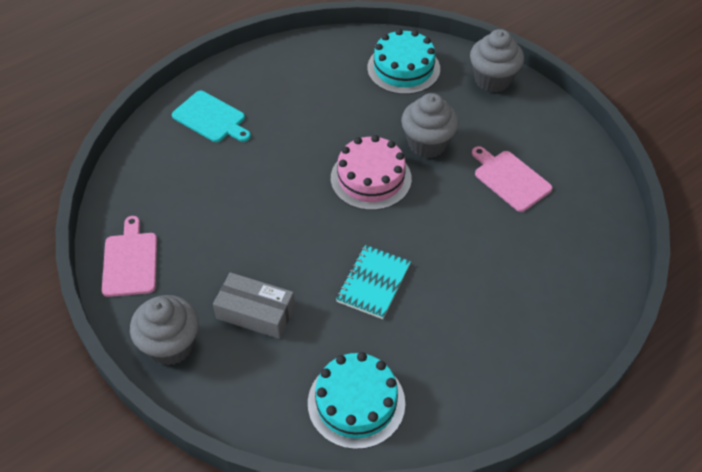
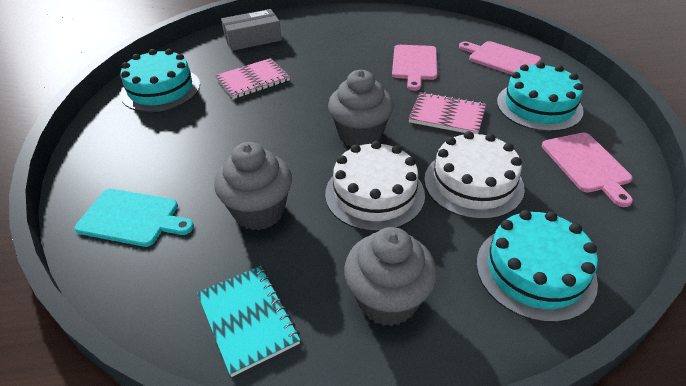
pink cake: 1 -> 0
pink cutting board: 2 -> 3
pink notebook: 0 -> 2
turquoise cake: 2 -> 3
white cake: 0 -> 2

